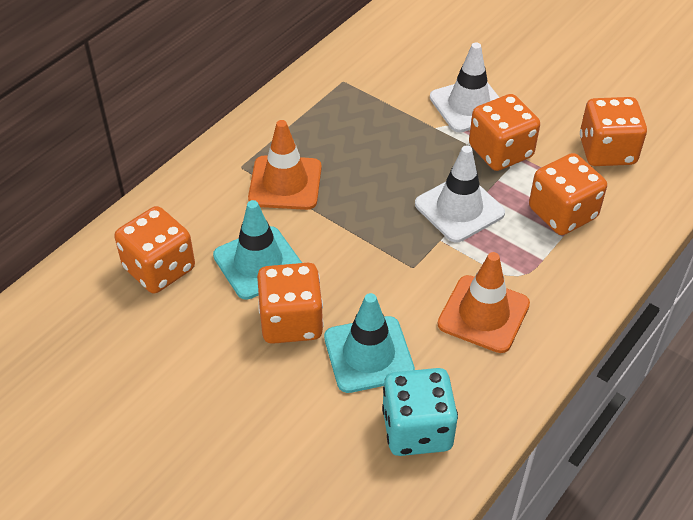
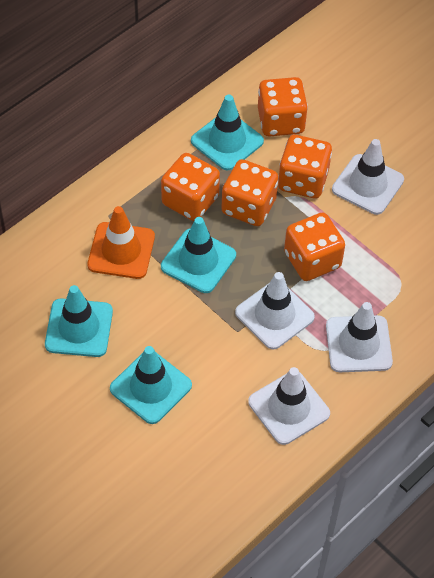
orange traffic cone: 2 -> 1
turquoise dice: 1 -> 0
turquoise traffic cone: 2 -> 4
white traffic cone: 2 -> 4

